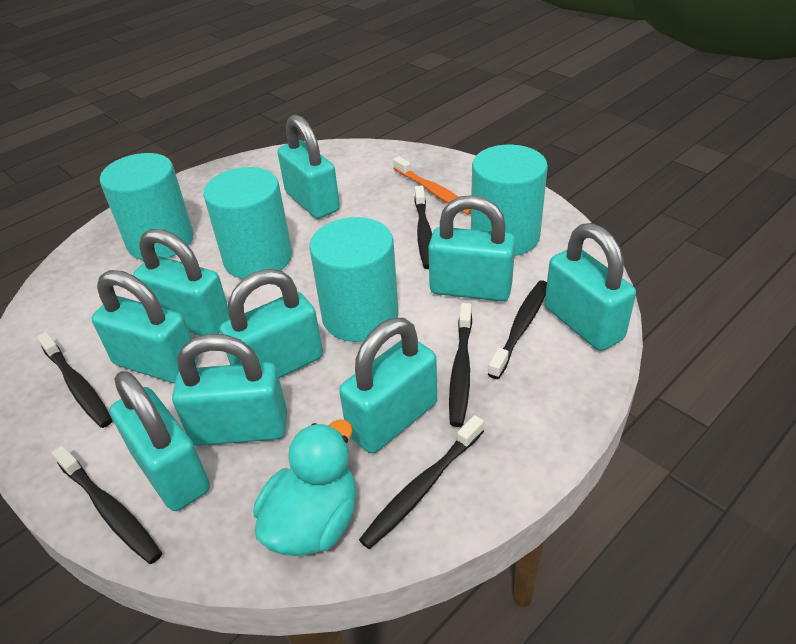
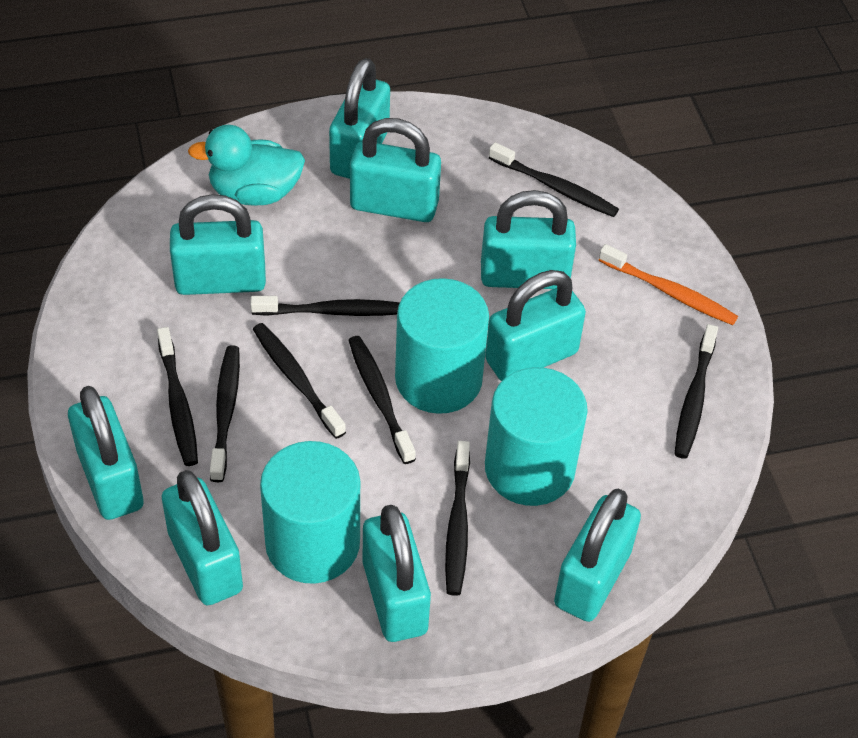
black toothbrush: 6 -> 8
turquoise cylinder: 4 -> 3

